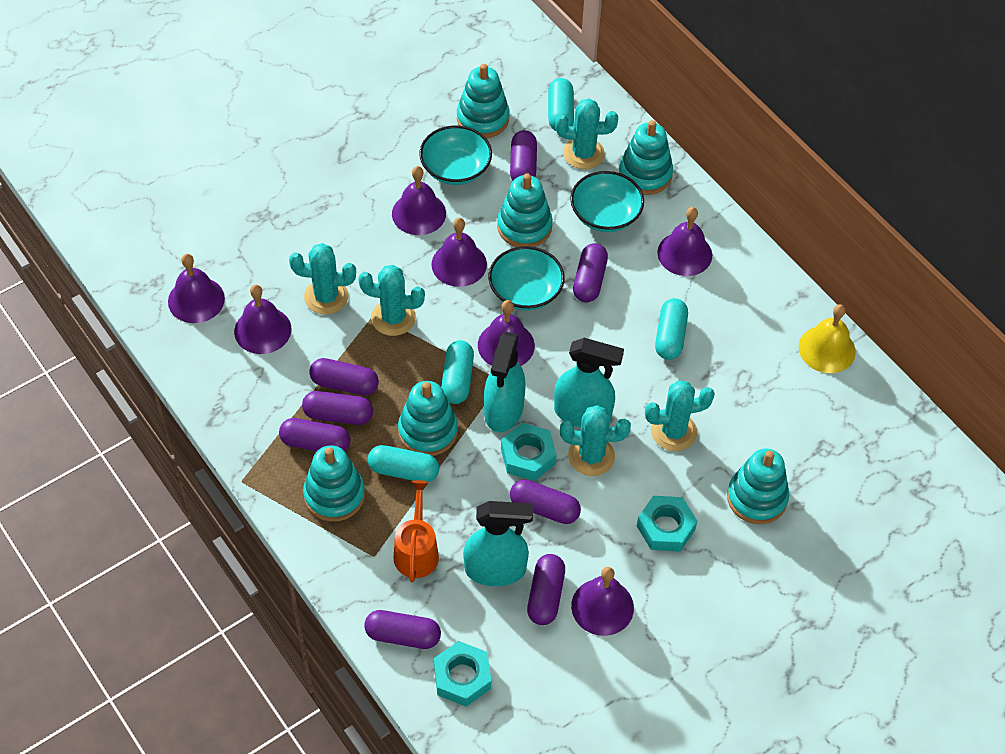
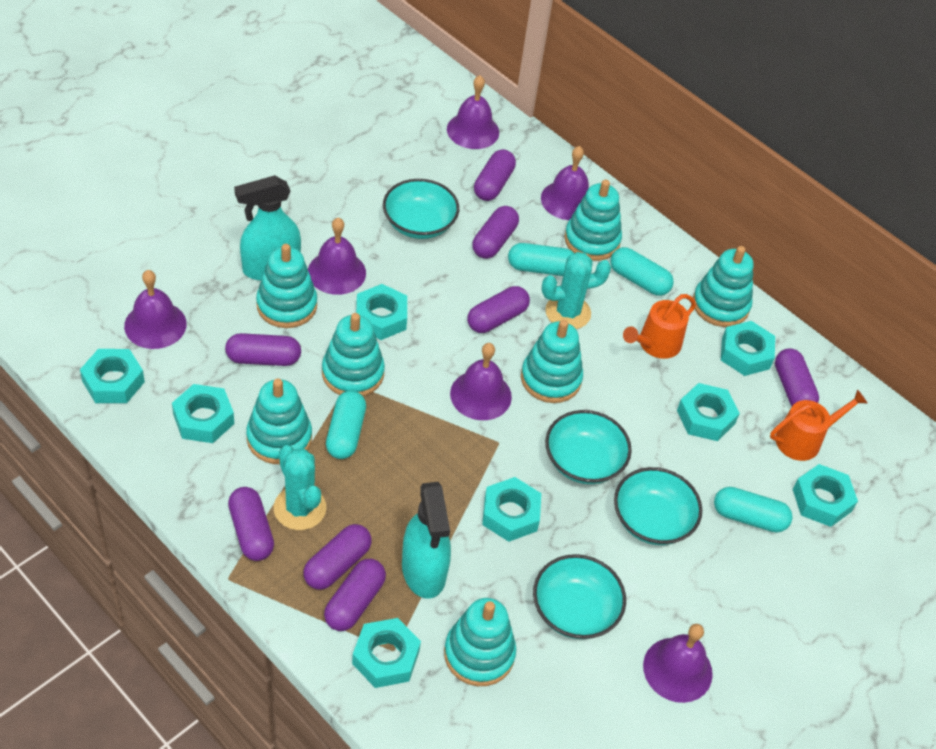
orange watering can: 1 -> 2
purple bell: 7 -> 6
turquoise bowl: 3 -> 4
turquoise cactus: 5 -> 2
turquoise nut: 3 -> 8
turquoise spray bottle: 3 -> 2
turquoise stacking toy: 6 -> 7
yellow bell: 1 -> 0

